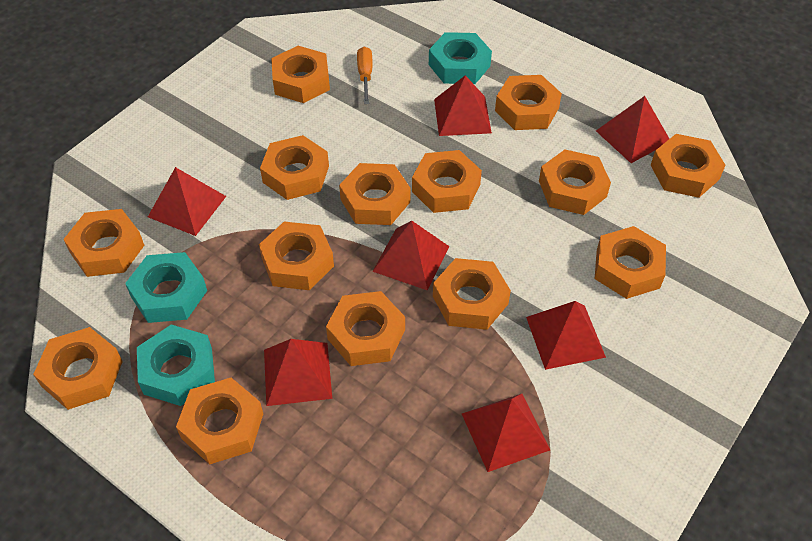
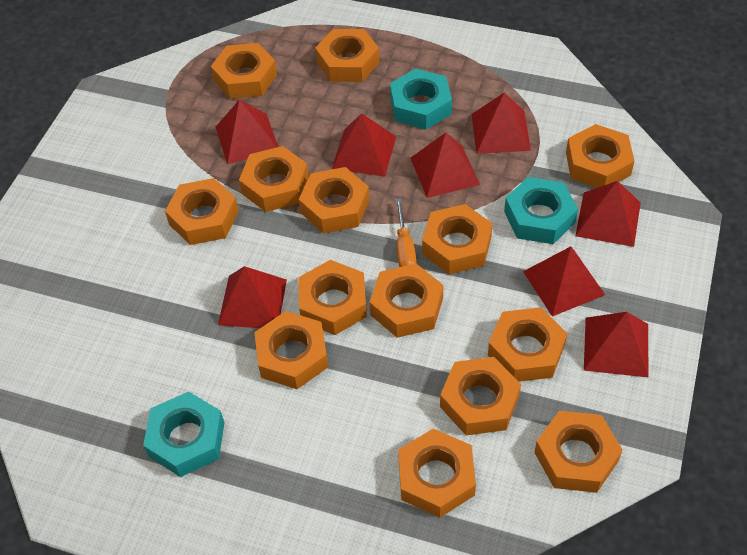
red pyramid: 7 -> 8

